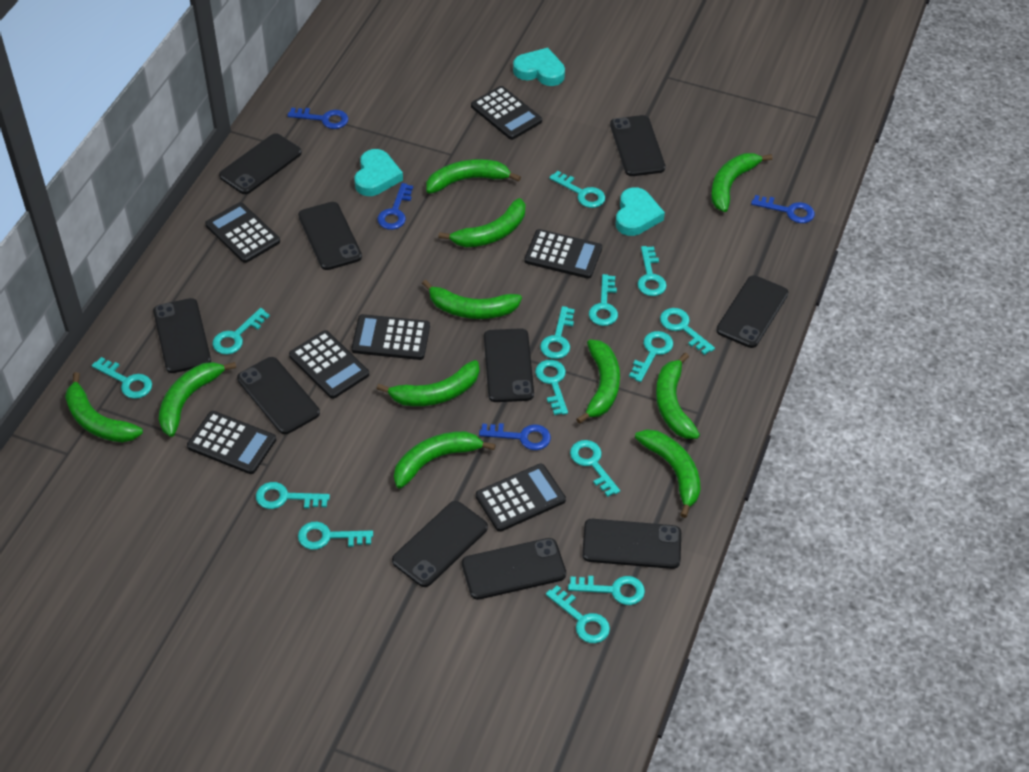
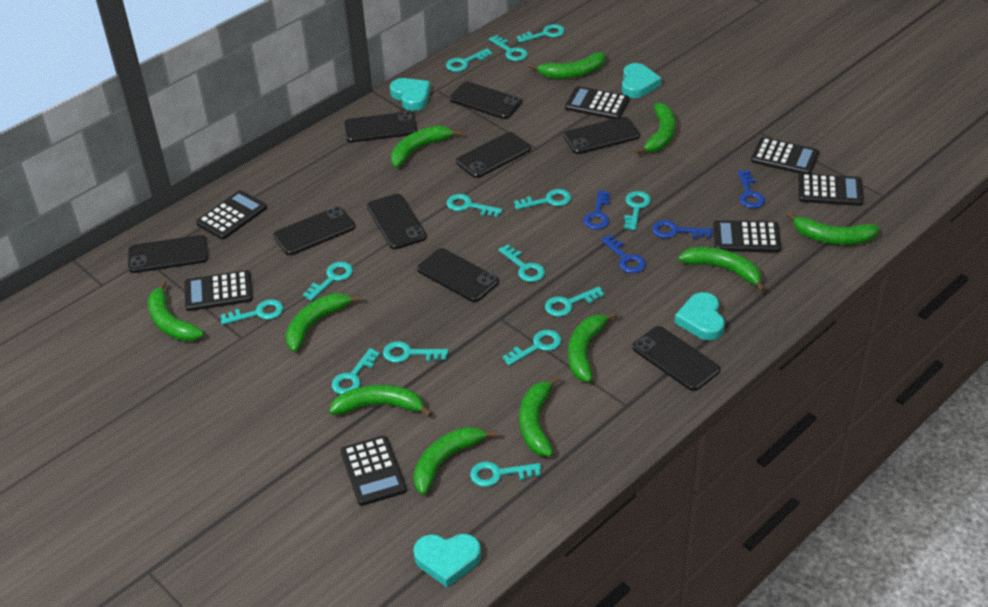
black phone: 10 -> 9
turquoise heart: 3 -> 4

